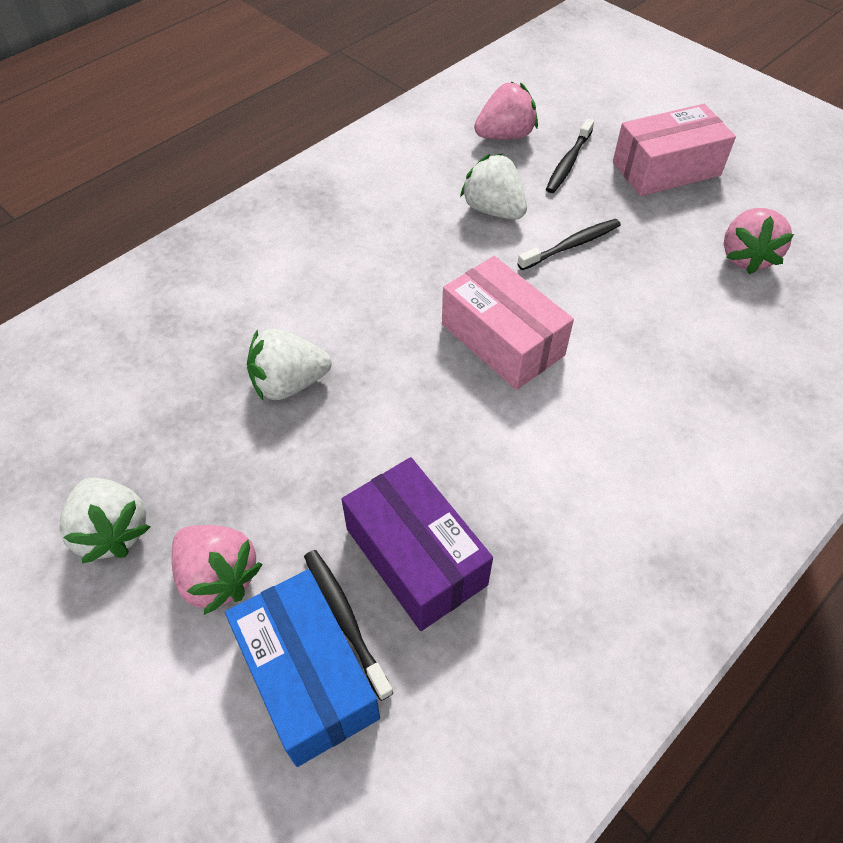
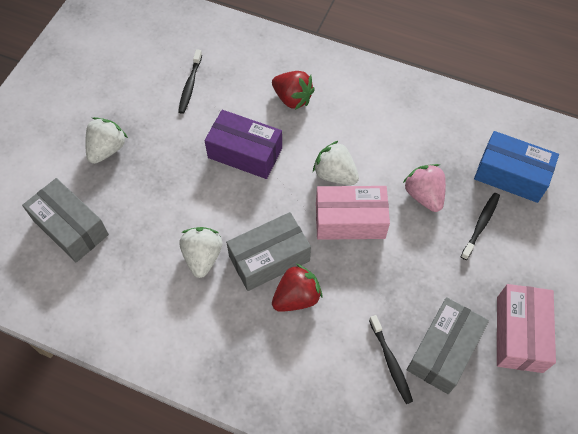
grey box: 0 -> 3
pink strawberry: 3 -> 1
red strawberry: 0 -> 2

